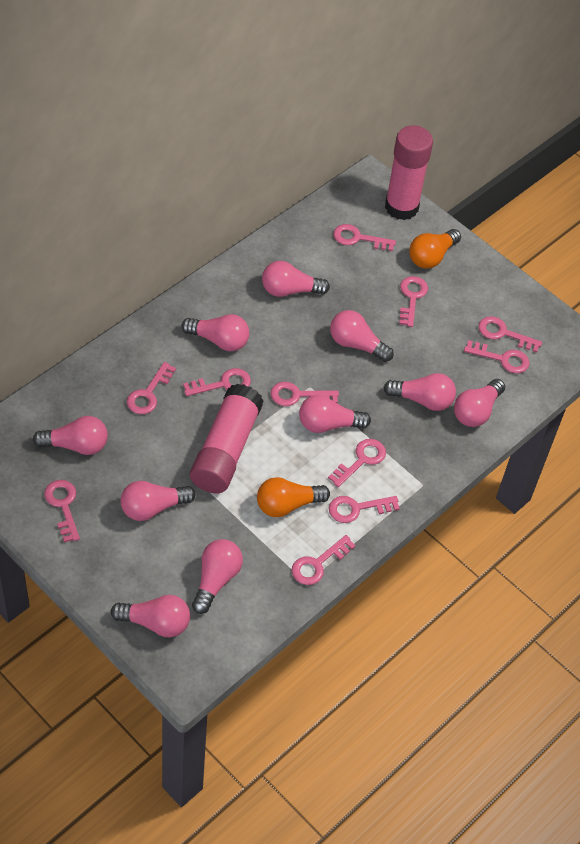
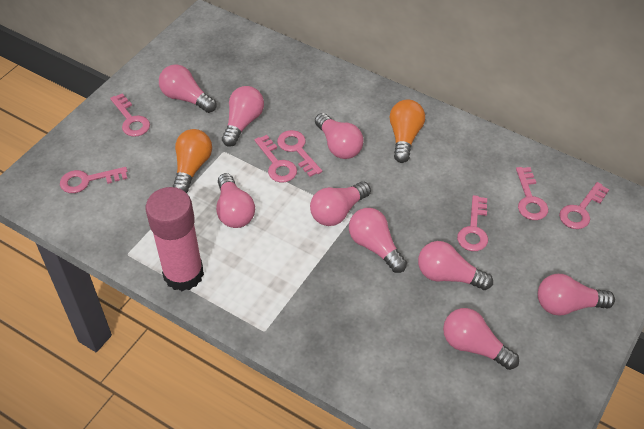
pink glue stick: 2 -> 1
pink key: 11 -> 7
pink light bulb: 10 -> 9

